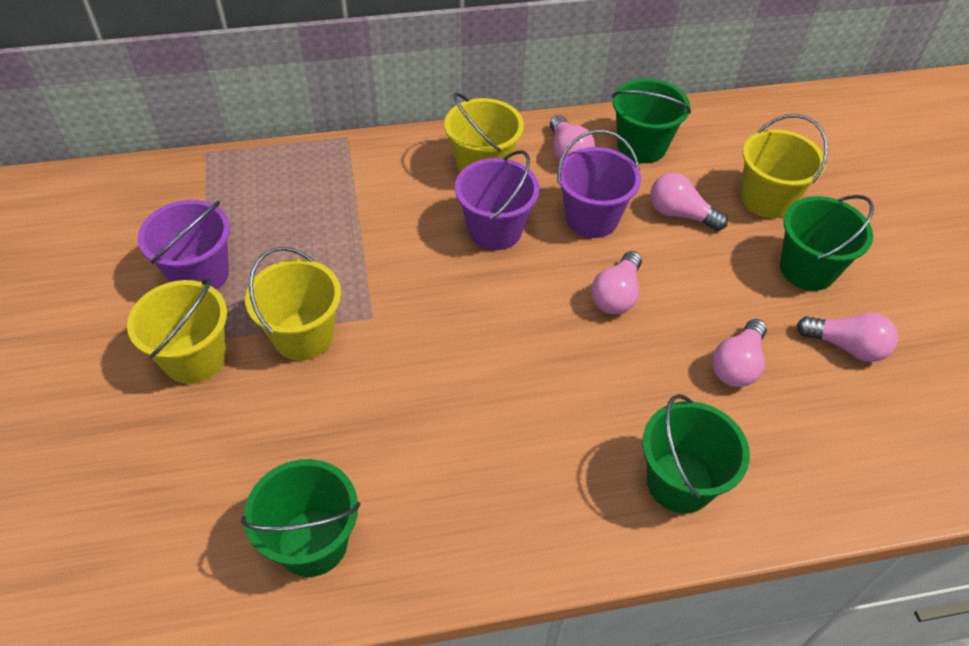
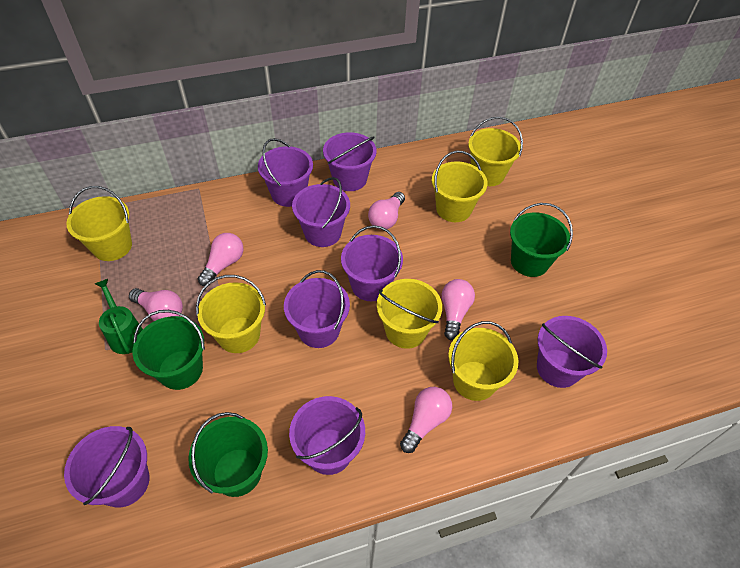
green bucket: 4 -> 3
green watering can: 0 -> 1
purple bucket: 3 -> 8
yellow bucket: 4 -> 6

